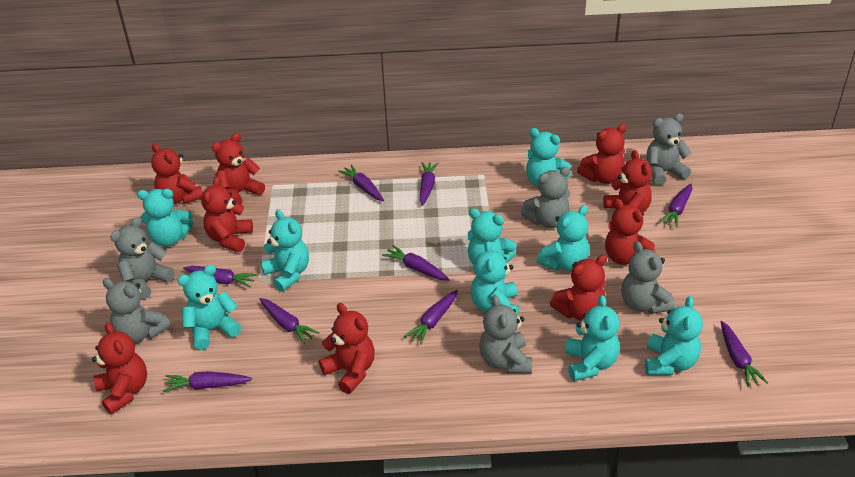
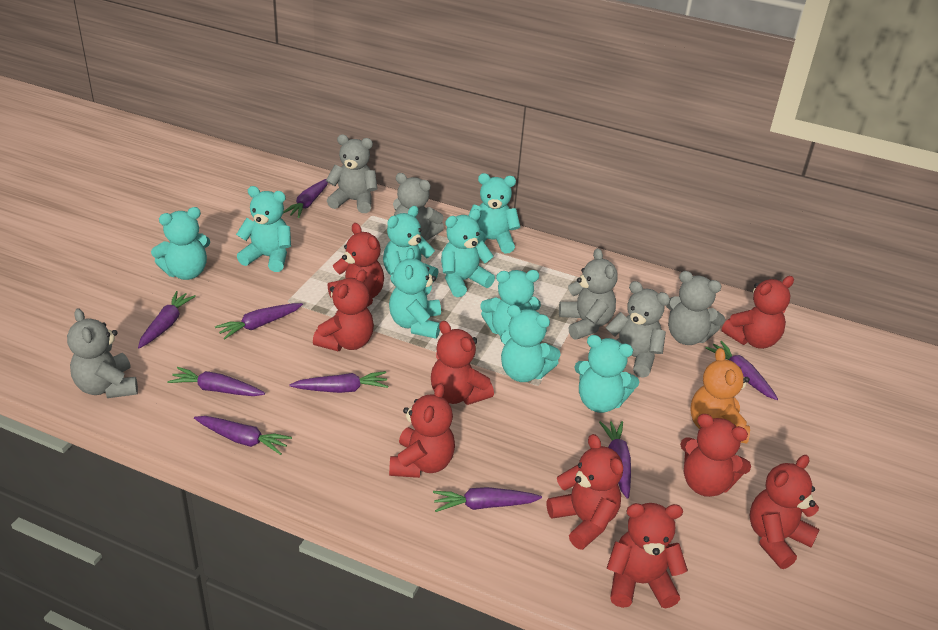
orange teddy bear: 0 -> 1

